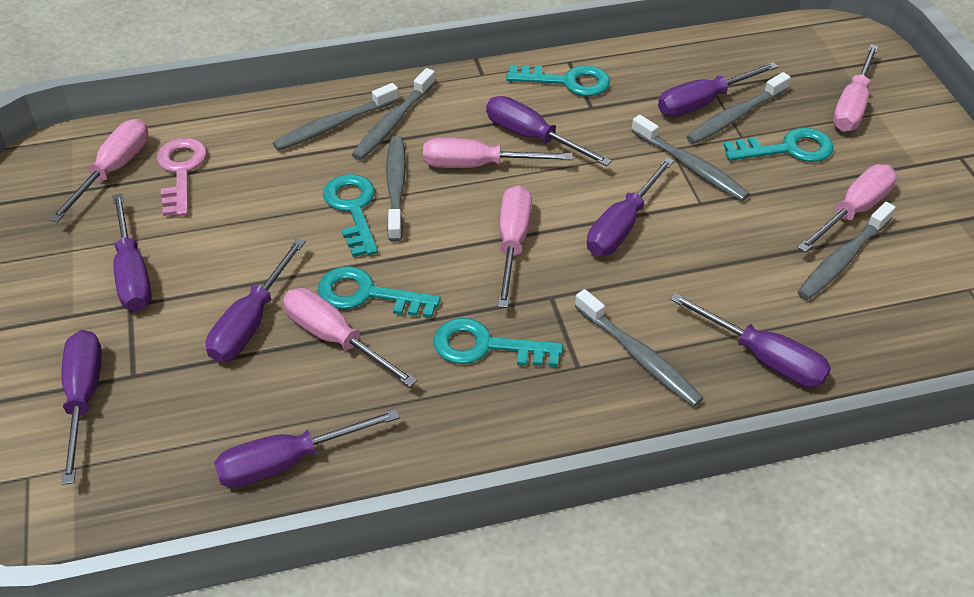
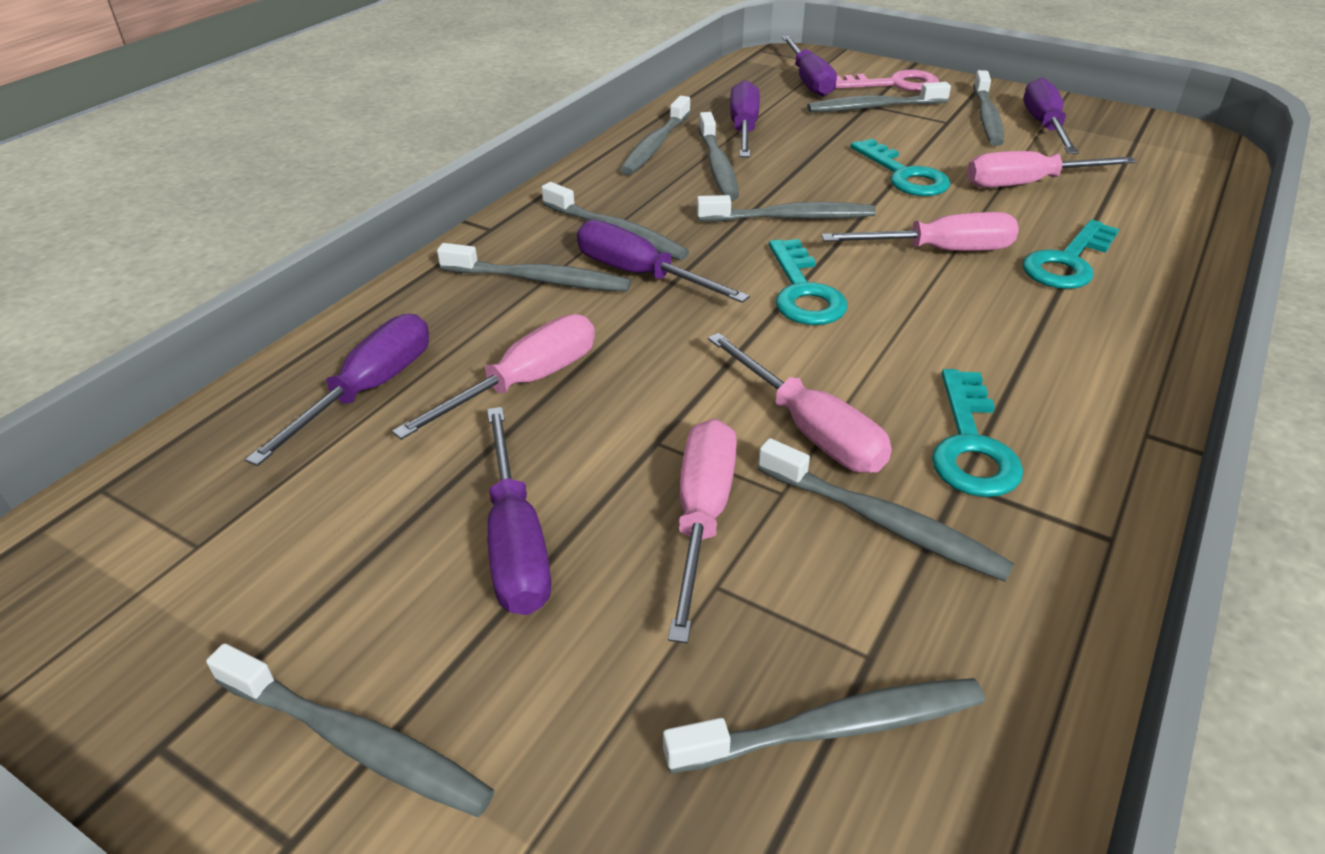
grey toothbrush: 7 -> 10
pink screwdriver: 6 -> 5
purple screwdriver: 8 -> 6
turquoise key: 5 -> 4

